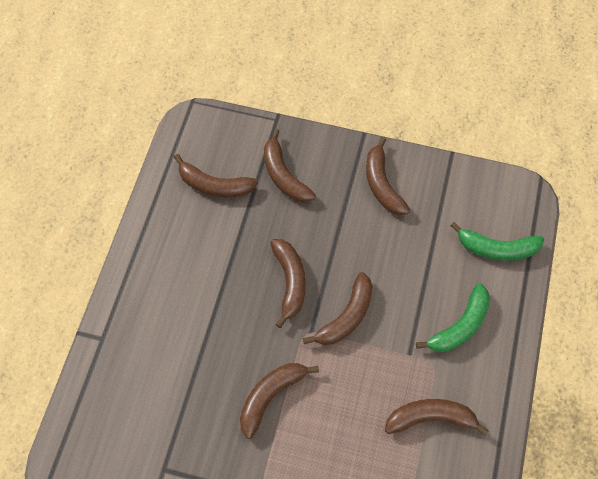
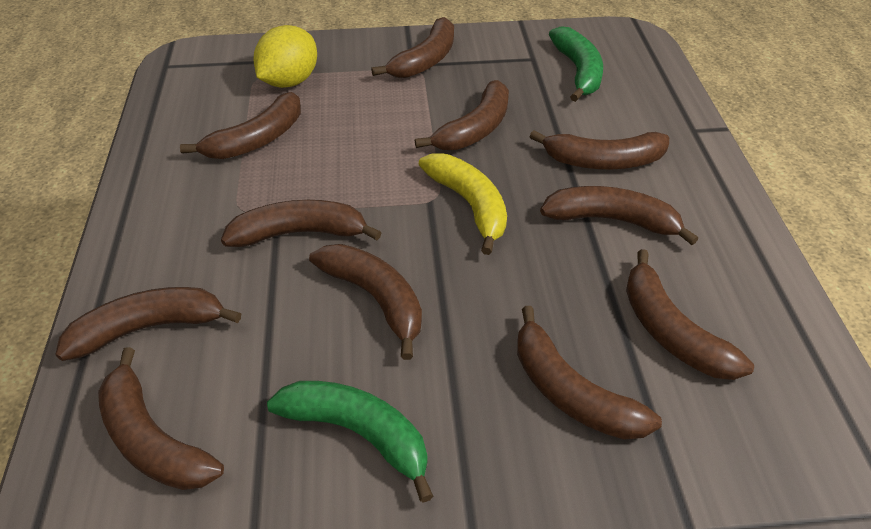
brown banana: 7 -> 11
yellow banana: 0 -> 1
yellow lemon: 0 -> 1

